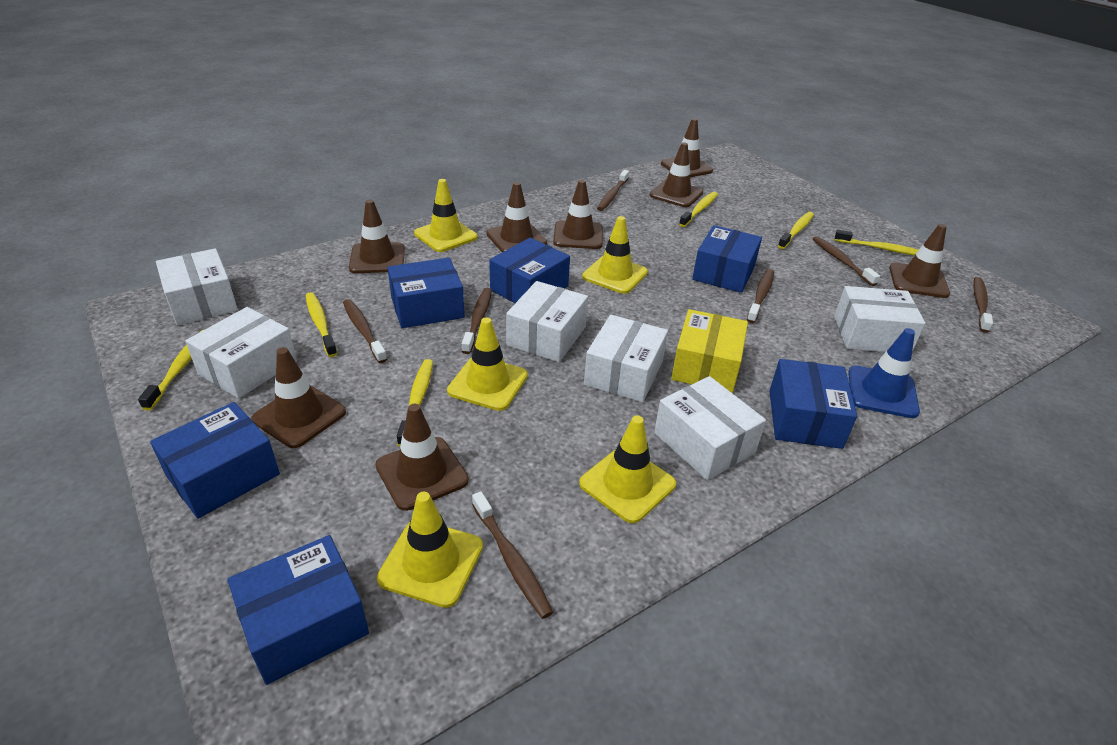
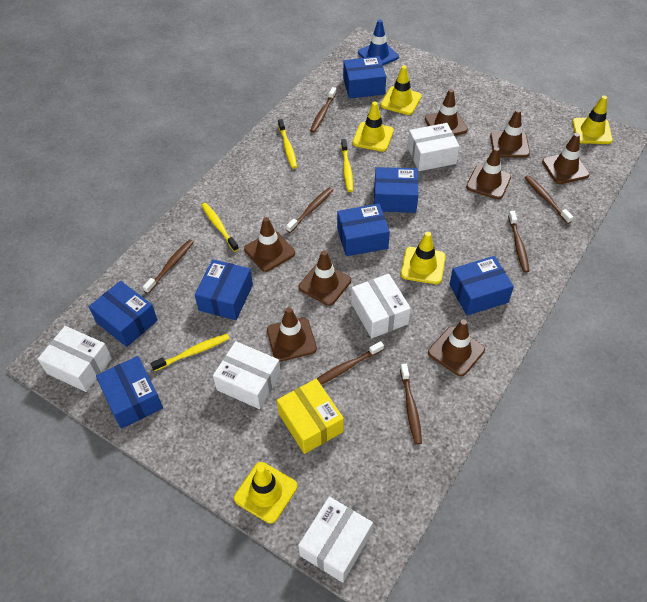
blue box: 6 -> 7
white box: 6 -> 5
yellow toothbrush: 6 -> 4

